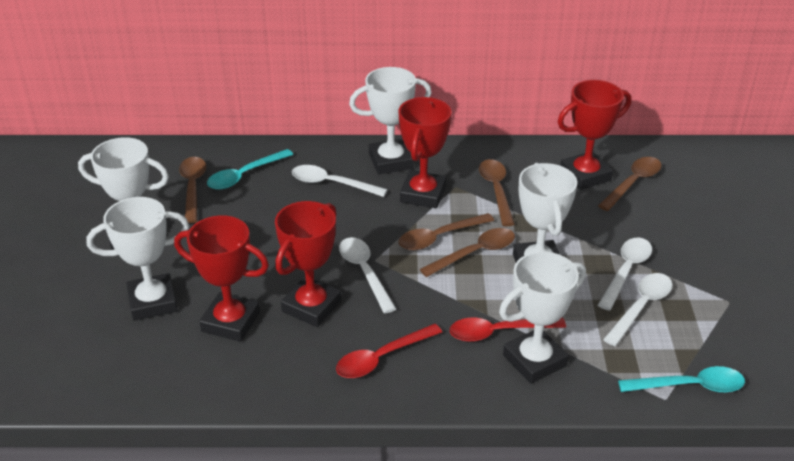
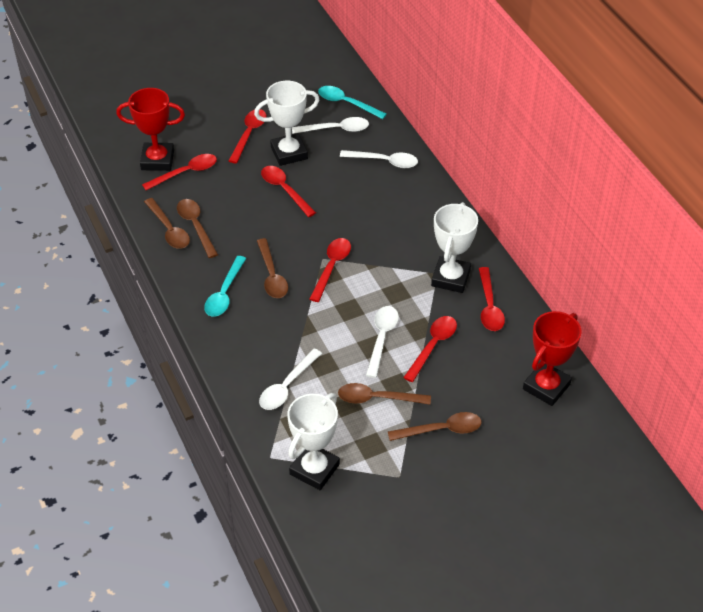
red spoon: 2 -> 6
red trophy: 4 -> 2
white trophy: 5 -> 3

